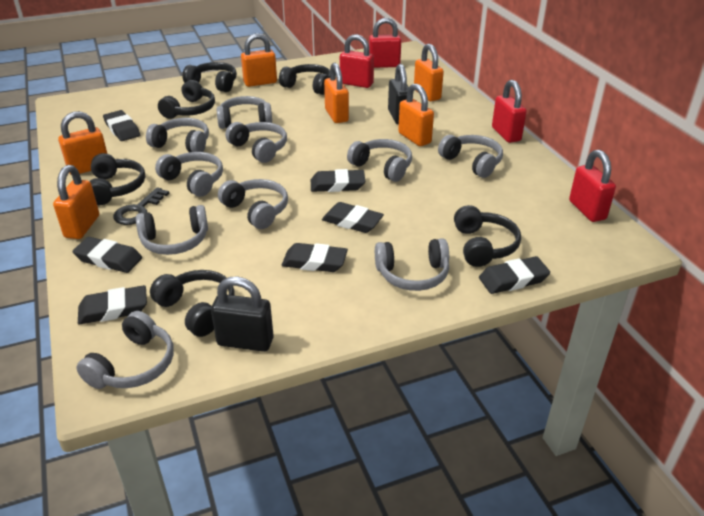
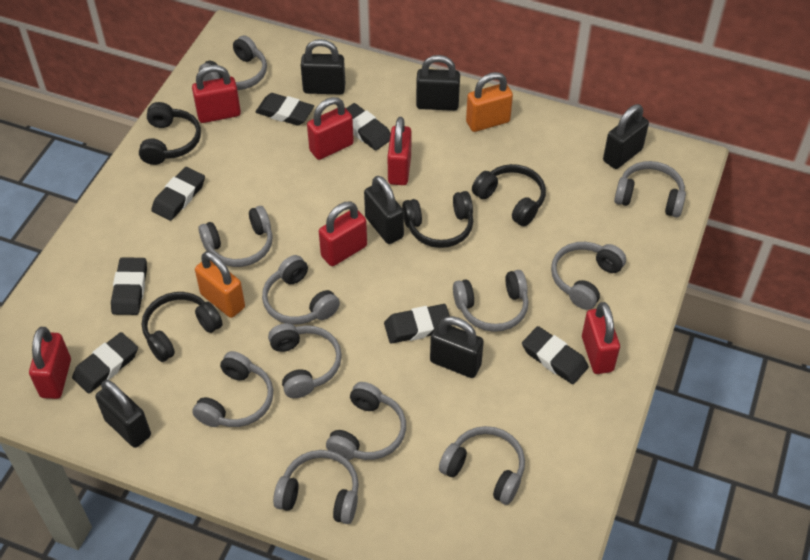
black headphones: 6 -> 4
black key: 1 -> 0
black padlock: 2 -> 6
grey headphones: 10 -> 11
orange padlock: 6 -> 2
red padlock: 4 -> 6

